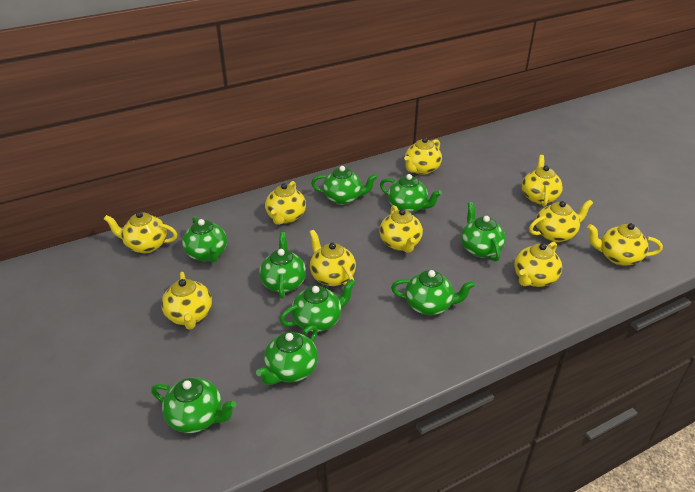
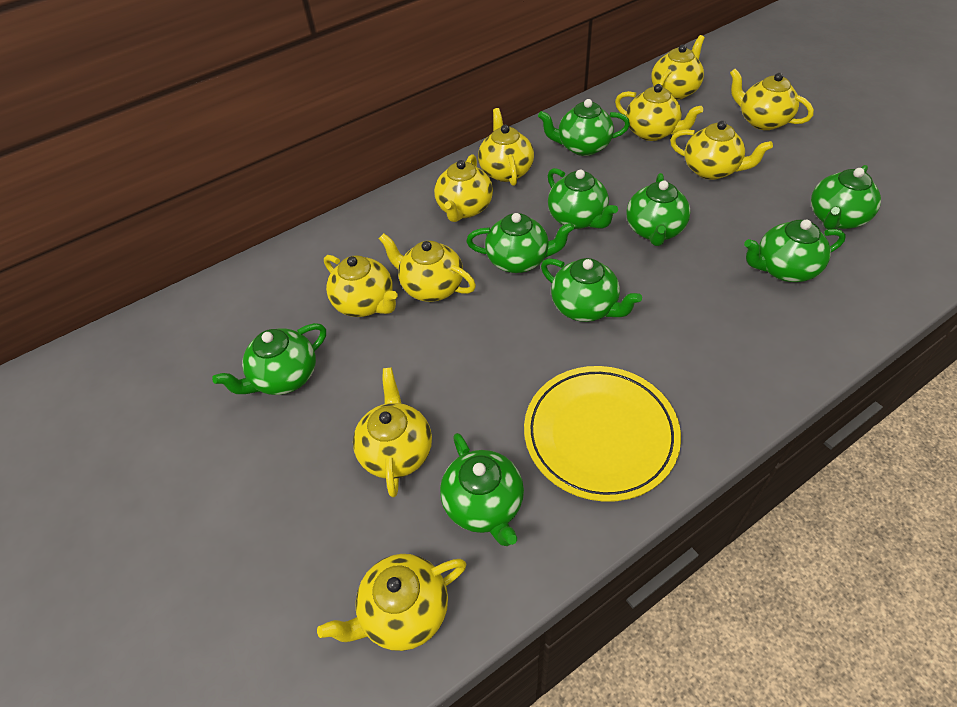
yellow plate: 0 -> 1

